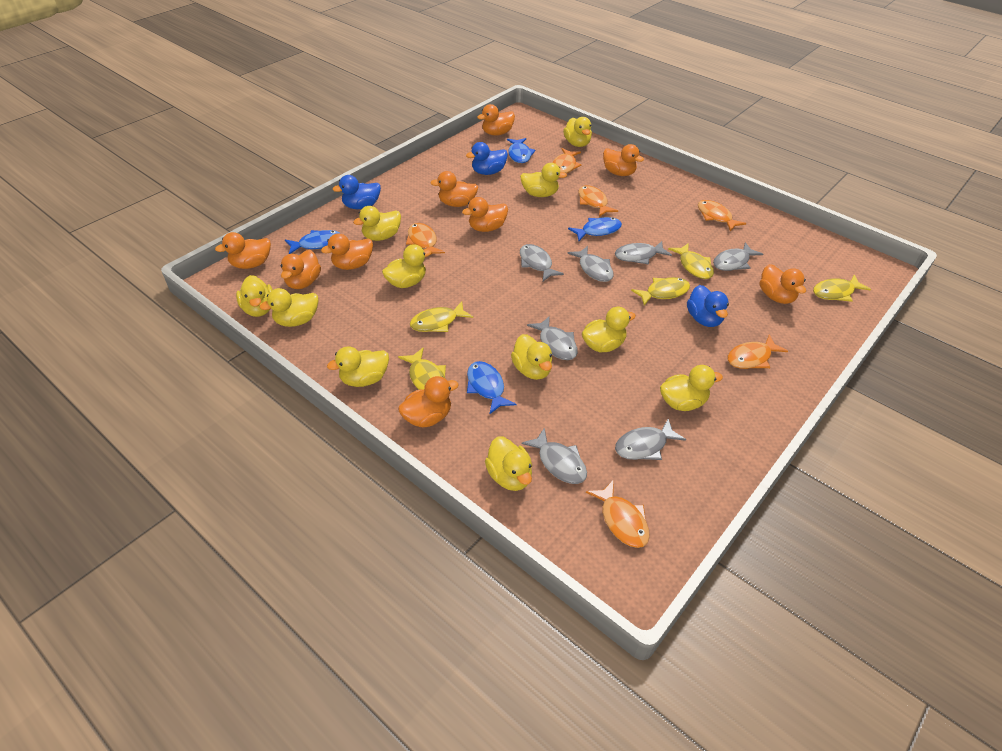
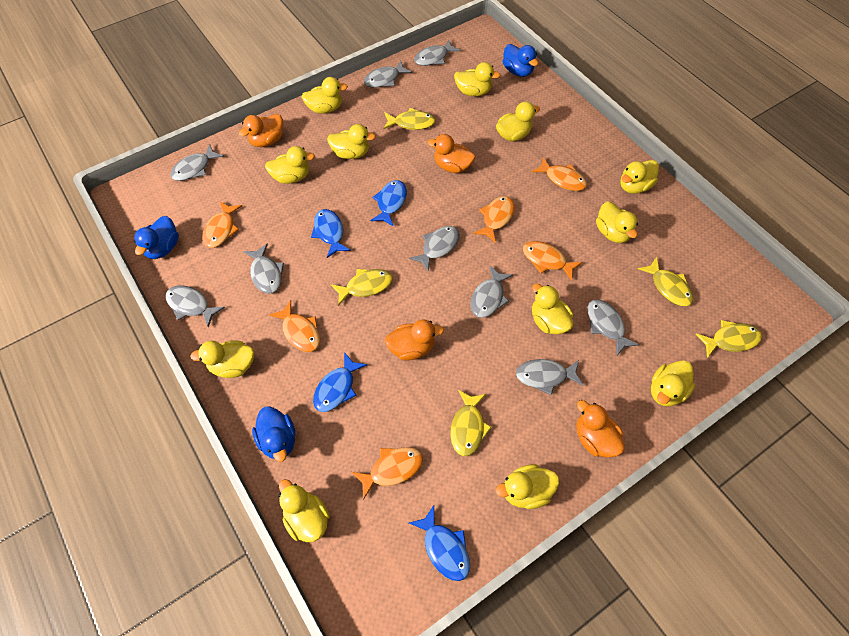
grey fish: 7 -> 9
orange duck: 9 -> 4
yellow duck: 11 -> 12

